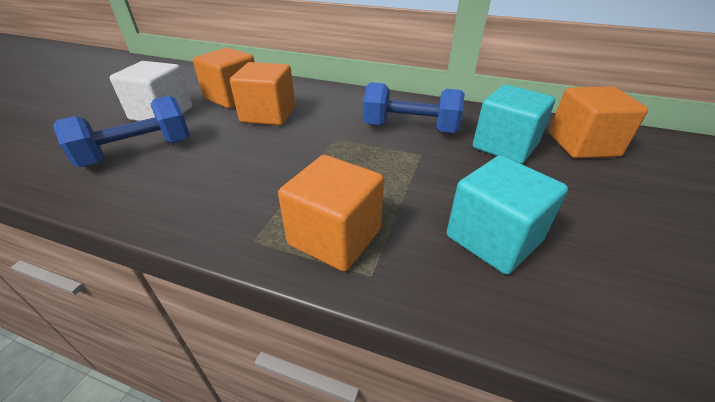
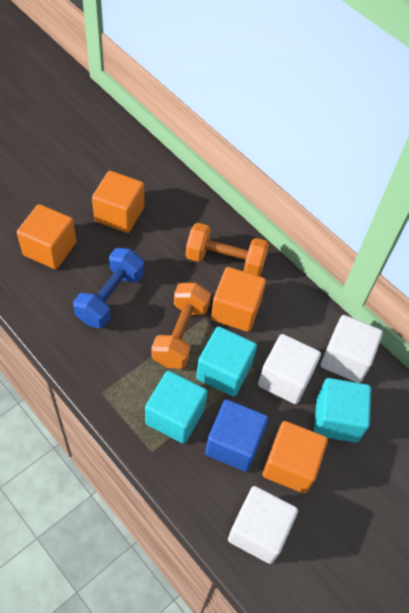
blue cube: 0 -> 1
blue dumbbell: 2 -> 1
orange dumbbell: 0 -> 2
turquoise cube: 2 -> 3
white cube: 1 -> 3

